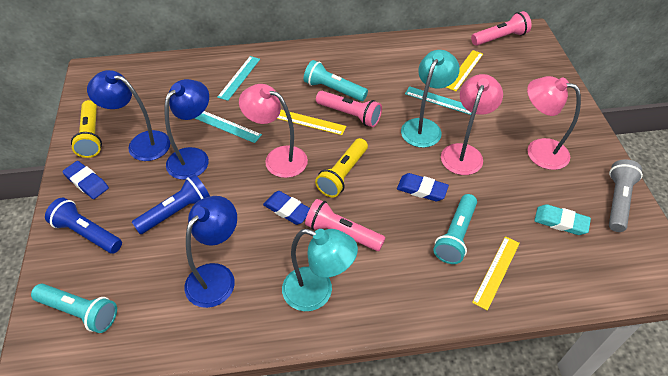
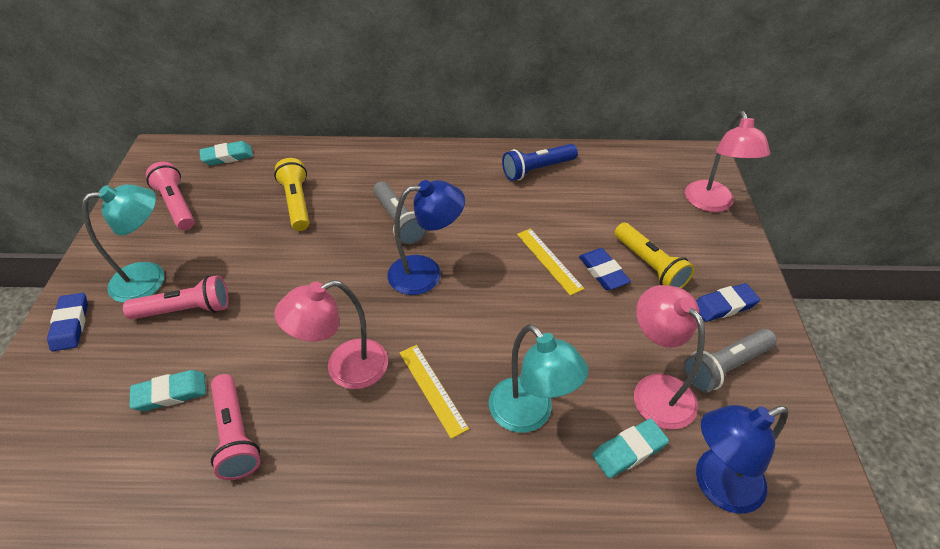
blue flashlight: 2 -> 1
blue lamp: 3 -> 2
grey flashlight: 1 -> 2
turquoise eraser: 1 -> 3
turquoise flashlight: 3 -> 0
turquoise ruler: 3 -> 0
yellow ruler: 3 -> 2

